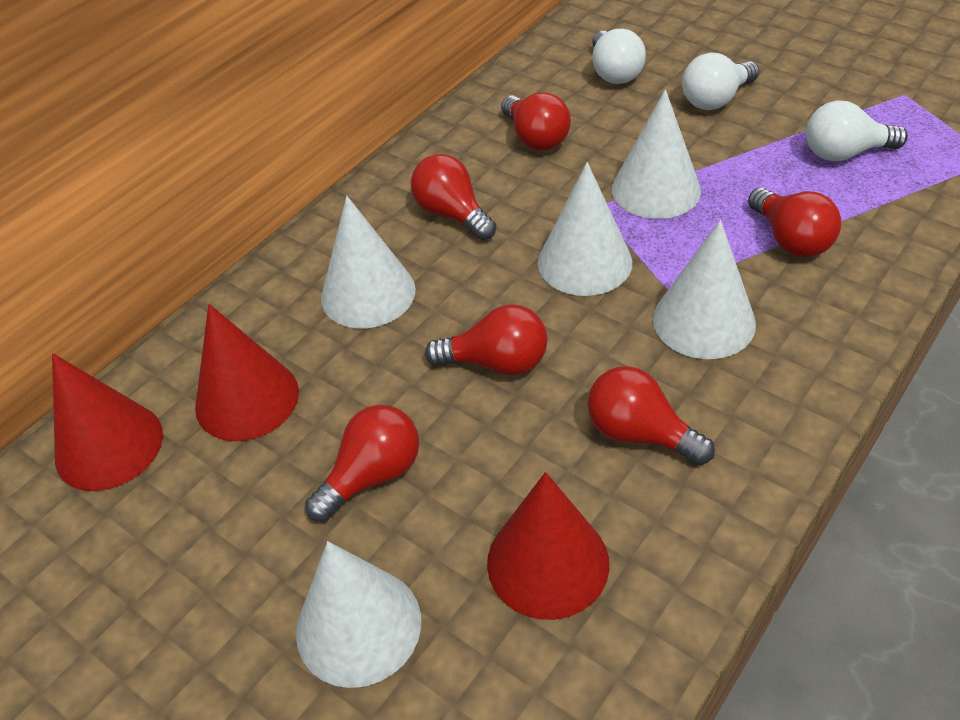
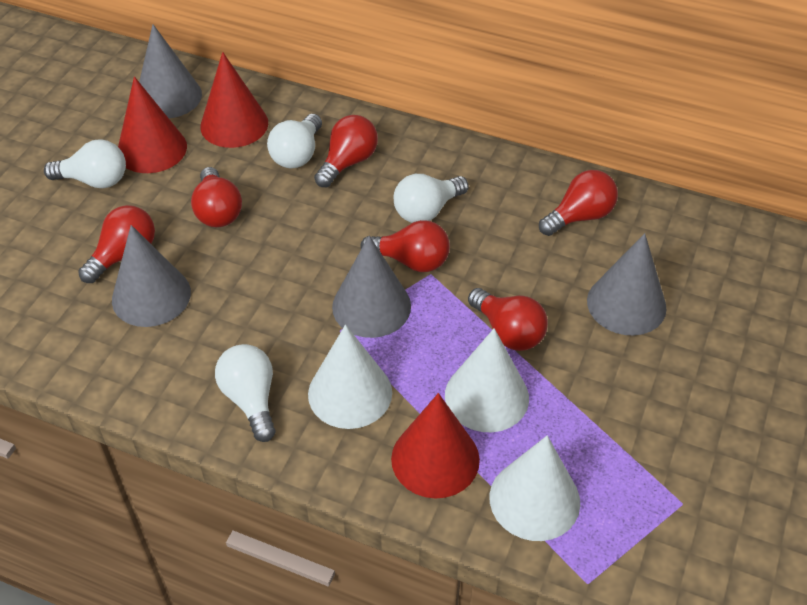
grey cone: 0 -> 4
white cone: 5 -> 3
white light bulb: 3 -> 4

